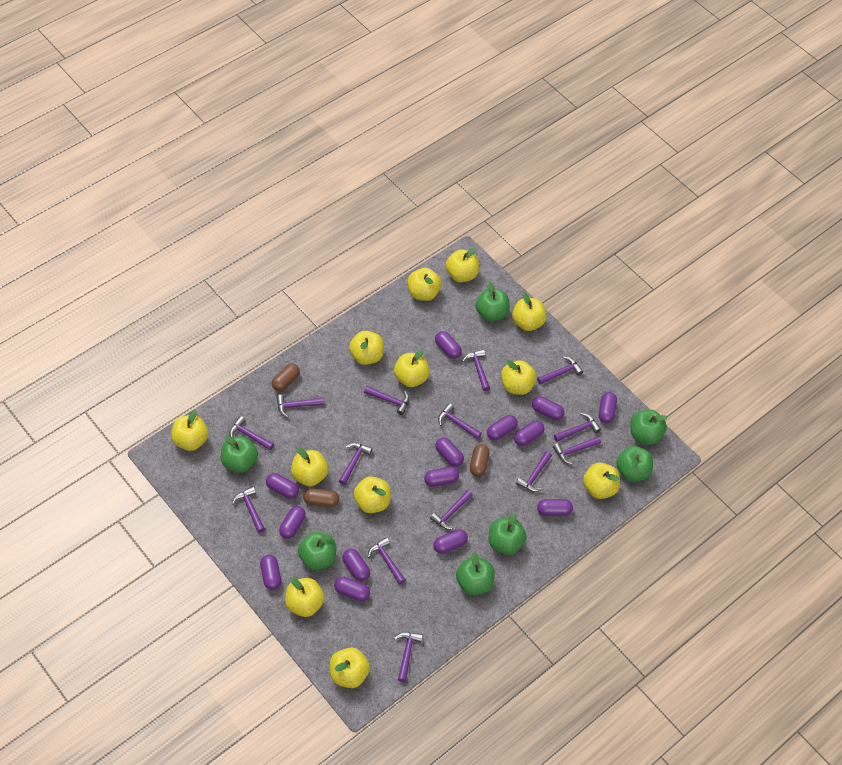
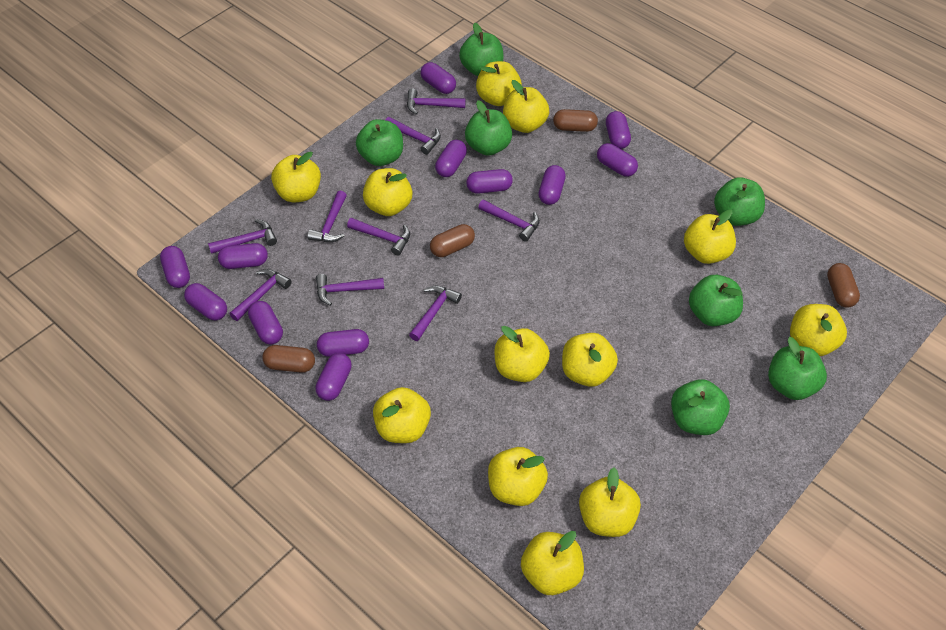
brown capsule: 3 -> 4
purple capsule: 14 -> 12
purple hammer: 14 -> 9

